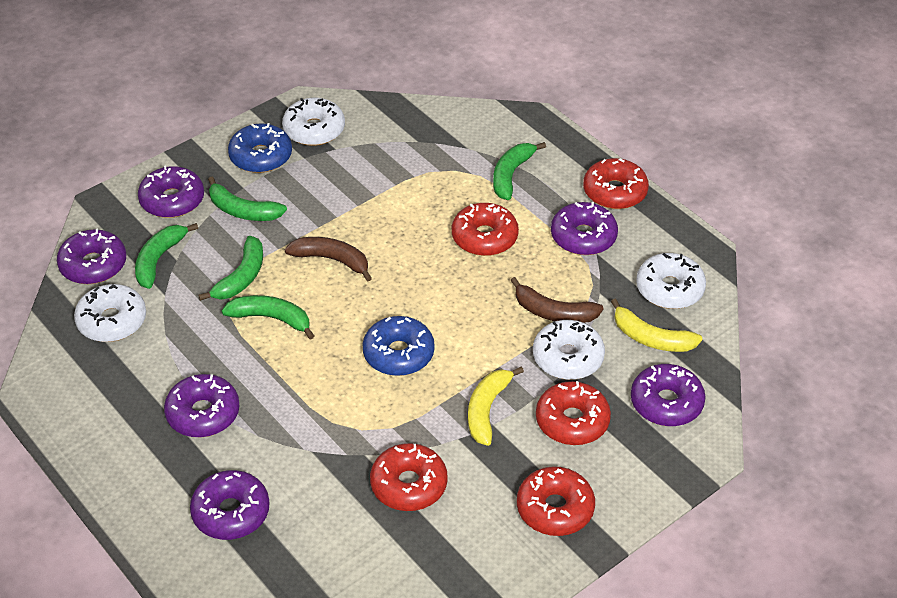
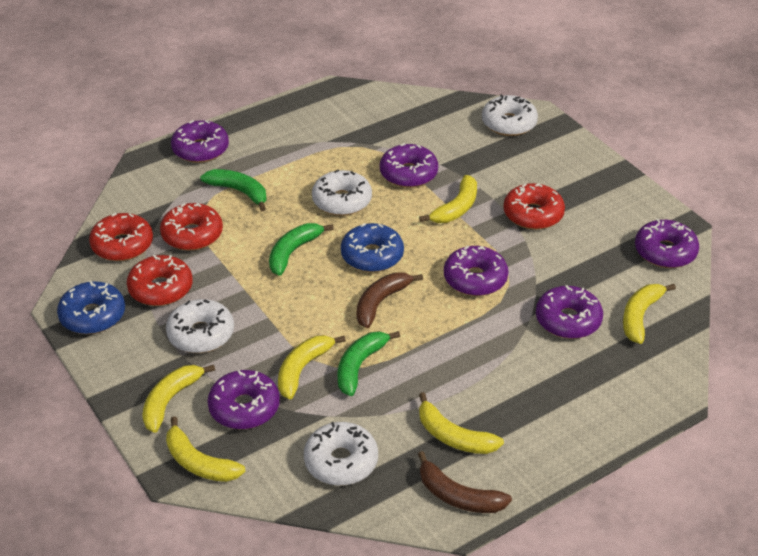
green banana: 5 -> 3
red donut: 5 -> 4
yellow banana: 2 -> 6

